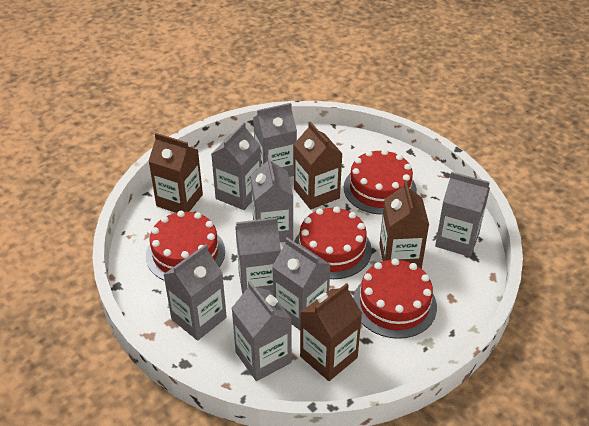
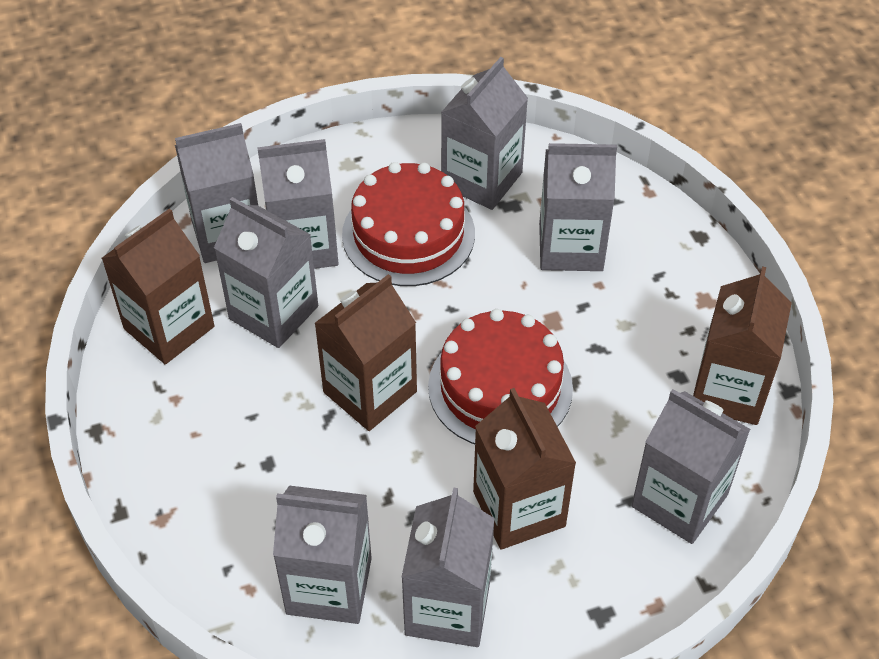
red cake: 4 -> 2

